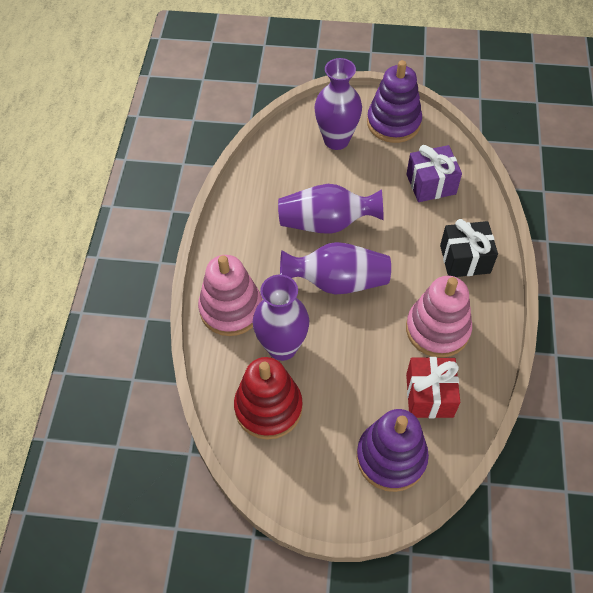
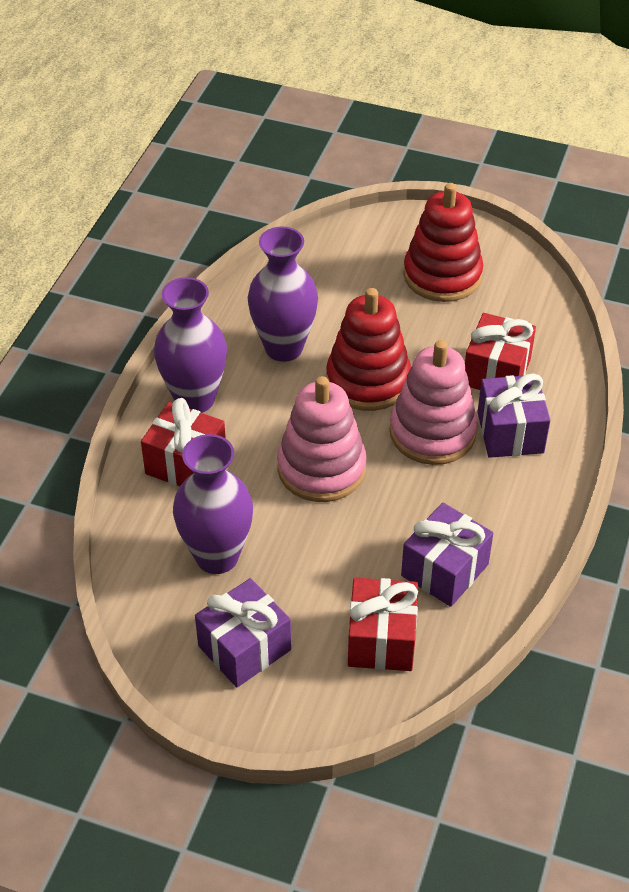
black gift: 1 -> 0
purple gift: 1 -> 3
purple stacking toy: 2 -> 0
purple vase: 4 -> 3
red gift: 1 -> 3
red stacking toy: 1 -> 2

